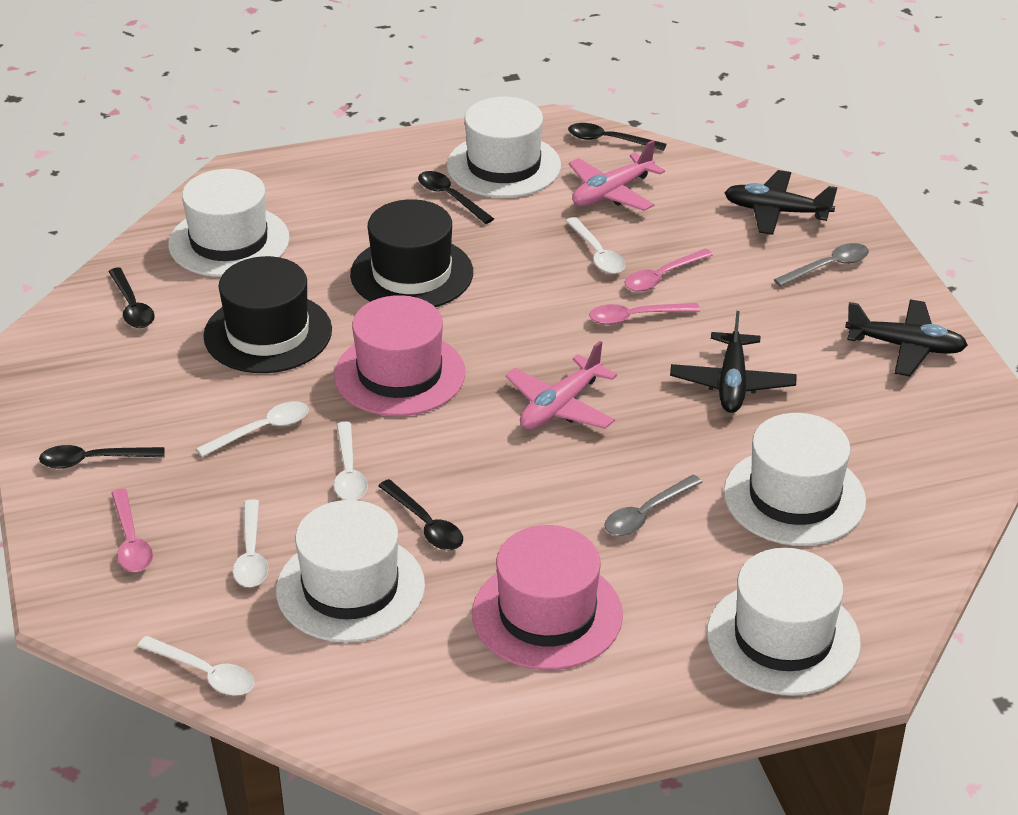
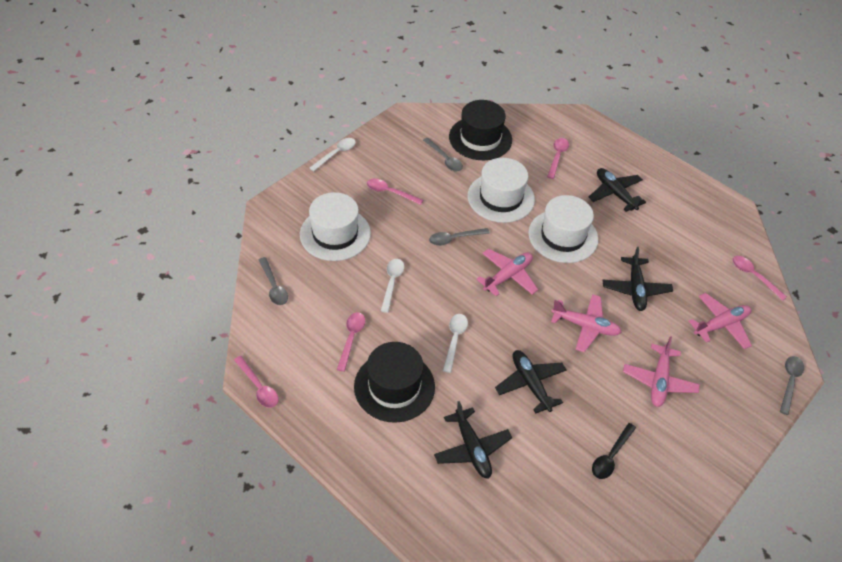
black plane: 3 -> 4
black spoon: 5 -> 1
grey spoon: 2 -> 4
pink hat: 2 -> 0
pink plane: 2 -> 4
pink spoon: 3 -> 5
white hat: 5 -> 3
white spoon: 5 -> 3

